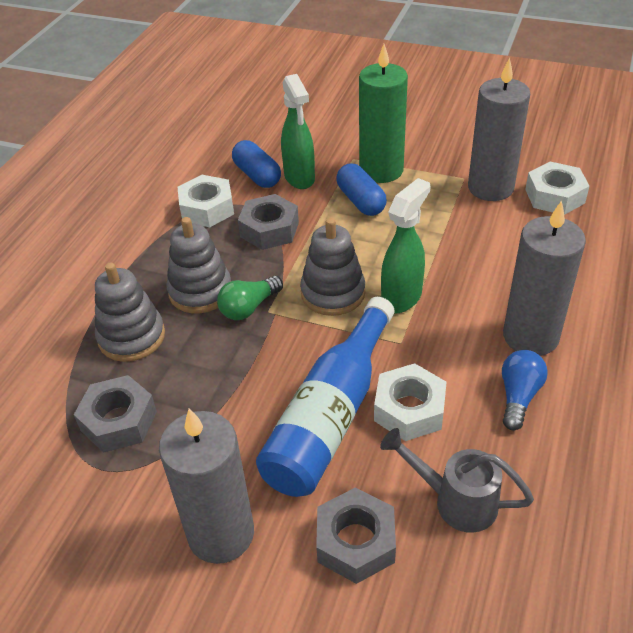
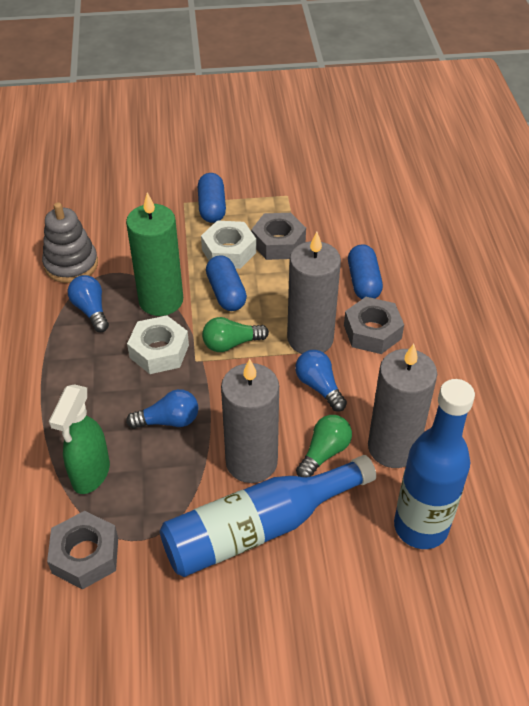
blue bottle: 1 -> 2
blue capsule: 2 -> 3
blue light bulb: 1 -> 3
green light bulb: 1 -> 2
green spray bottle: 2 -> 1
grey stacking toy: 3 -> 1
grey watering can: 1 -> 0
white nut: 3 -> 2

